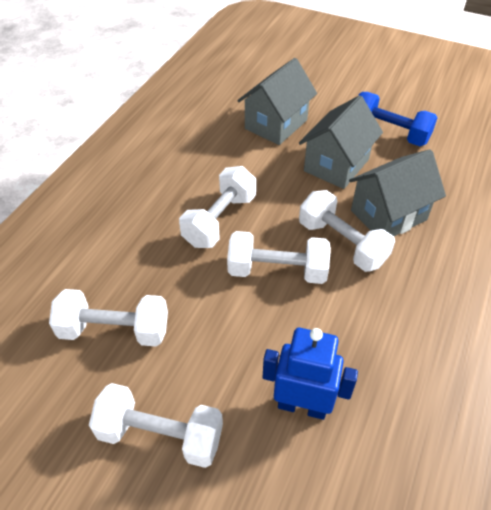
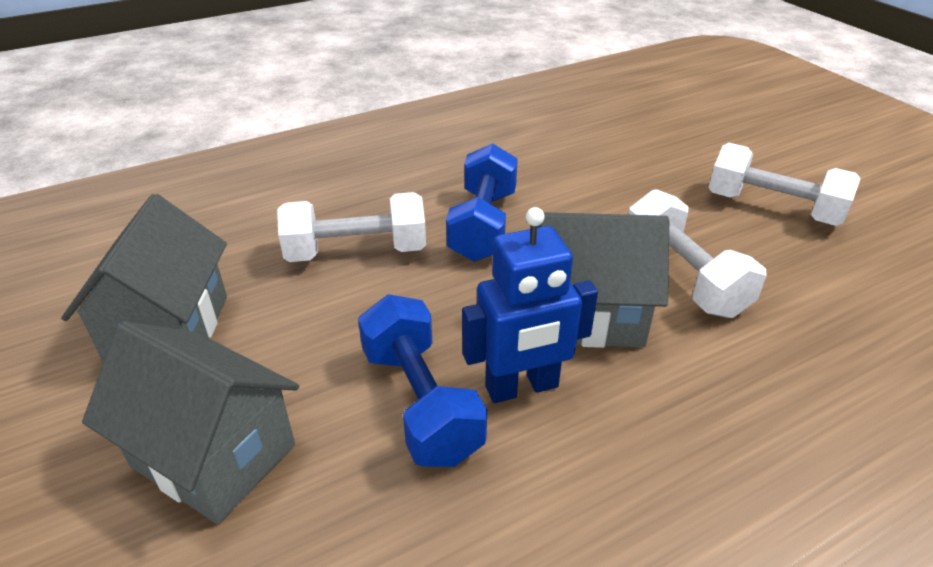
blue dumbbell: 1 -> 2
white dumbbell: 5 -> 3

